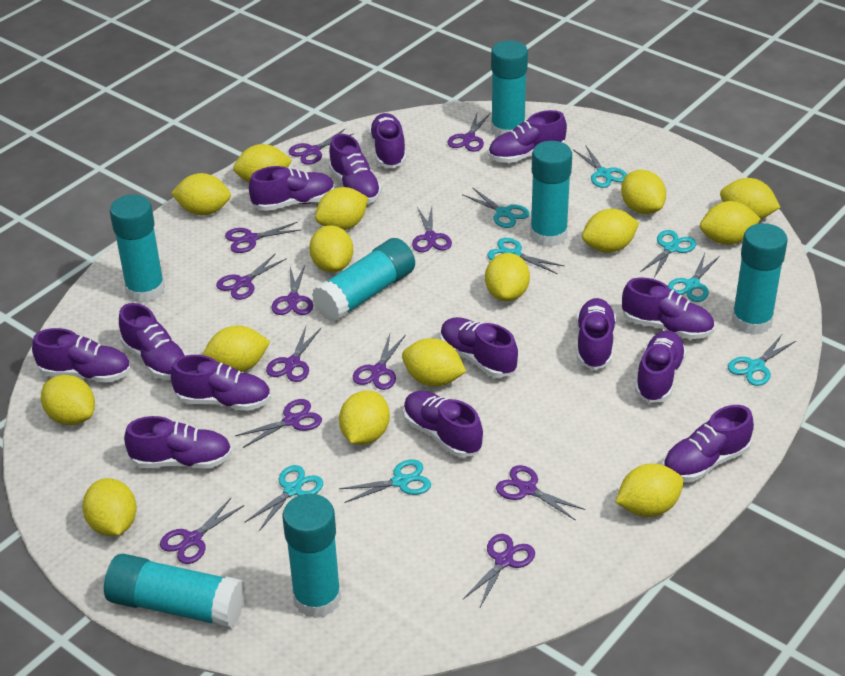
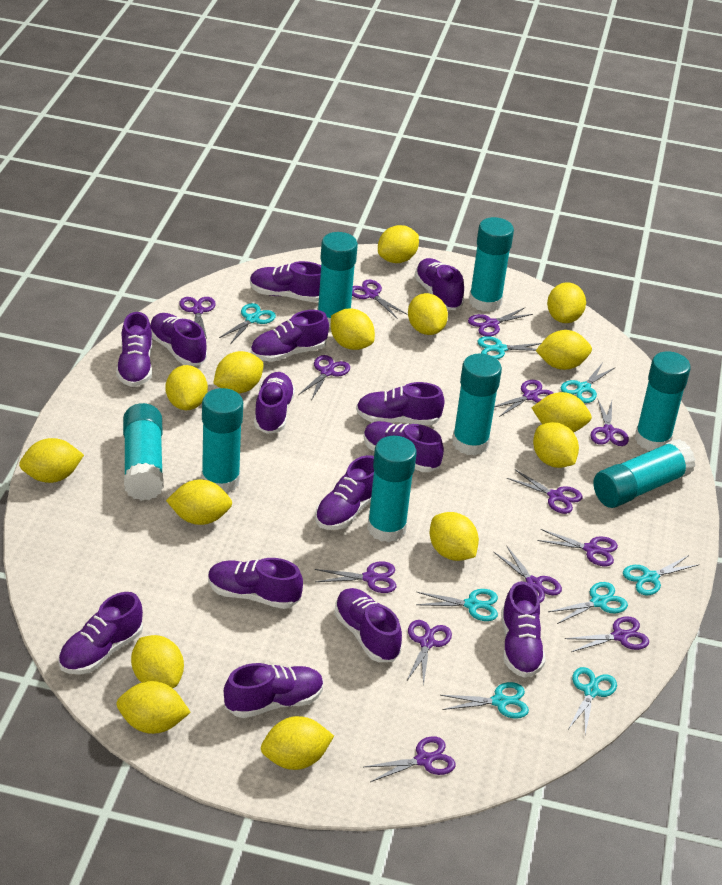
purple scissors: 12 -> 13
turquoise glue stick: 7 -> 8

